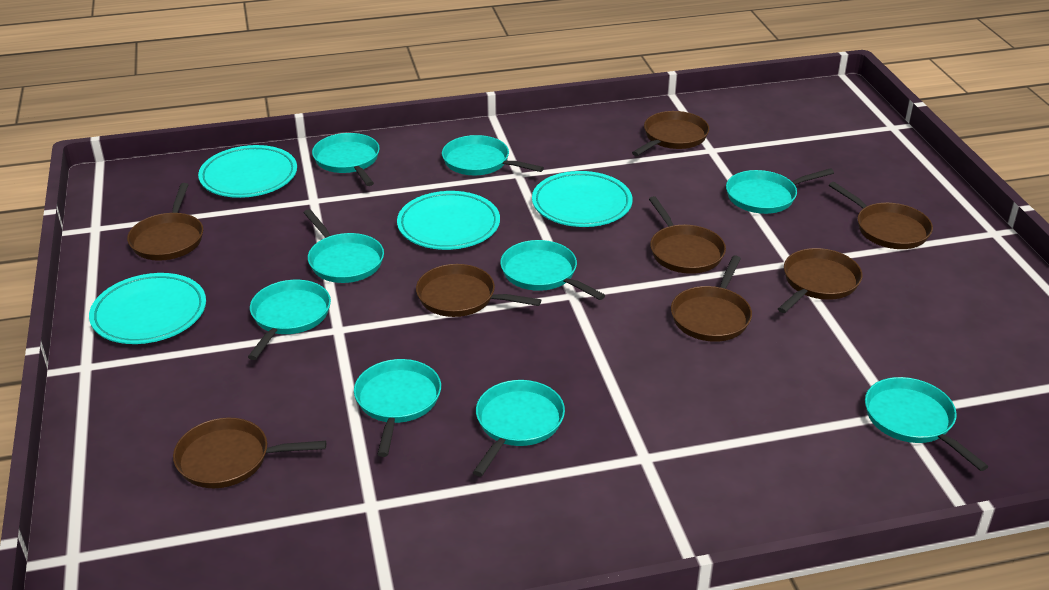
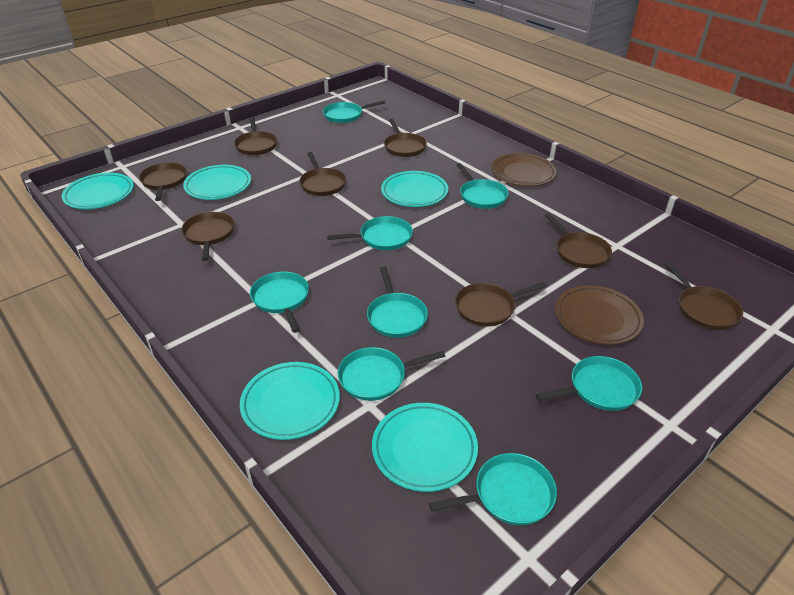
brown plate: 0 -> 2
turquoise pan: 9 -> 8
turquoise plate: 4 -> 5

